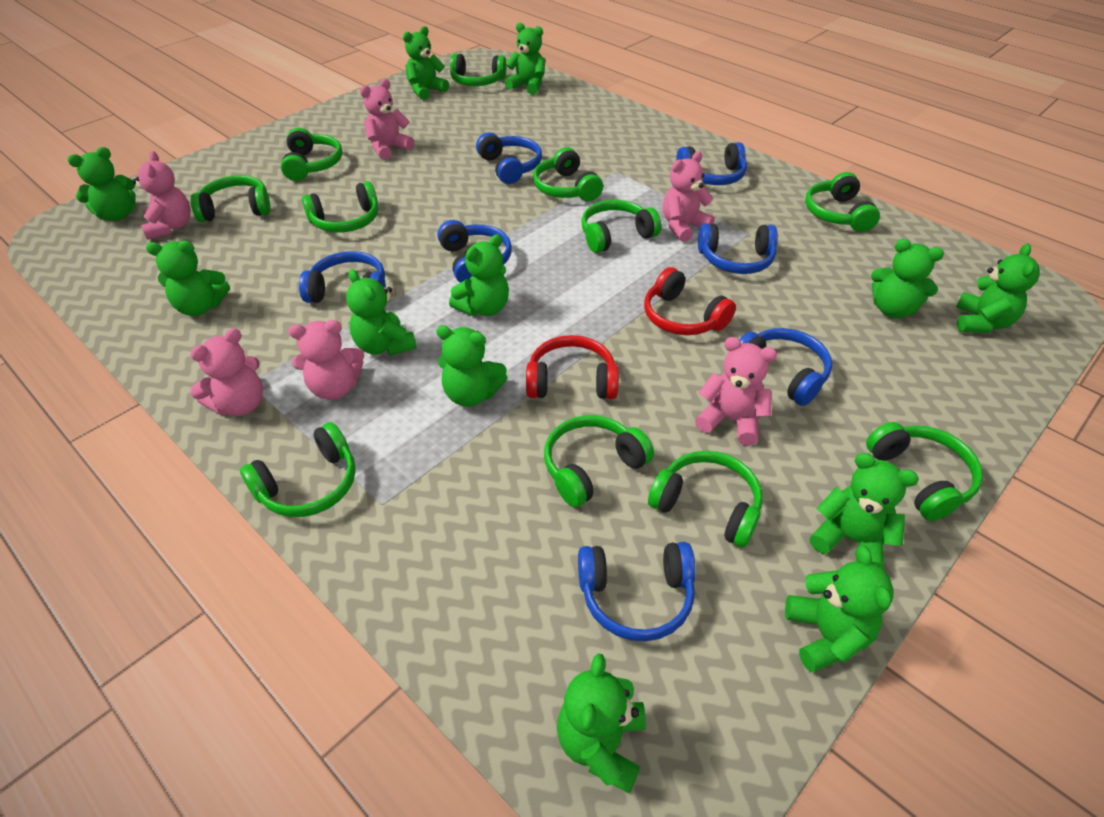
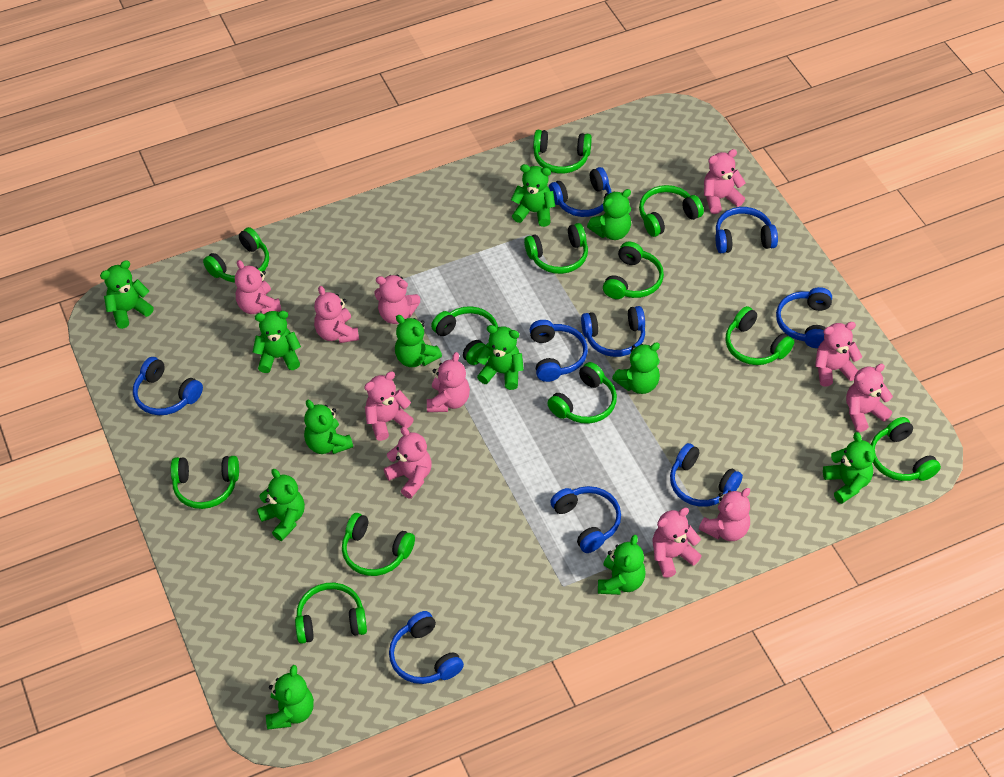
blue headphones: 7 -> 9
green headphones: 11 -> 12
pink teddy bear: 6 -> 11
red headphones: 2 -> 0

